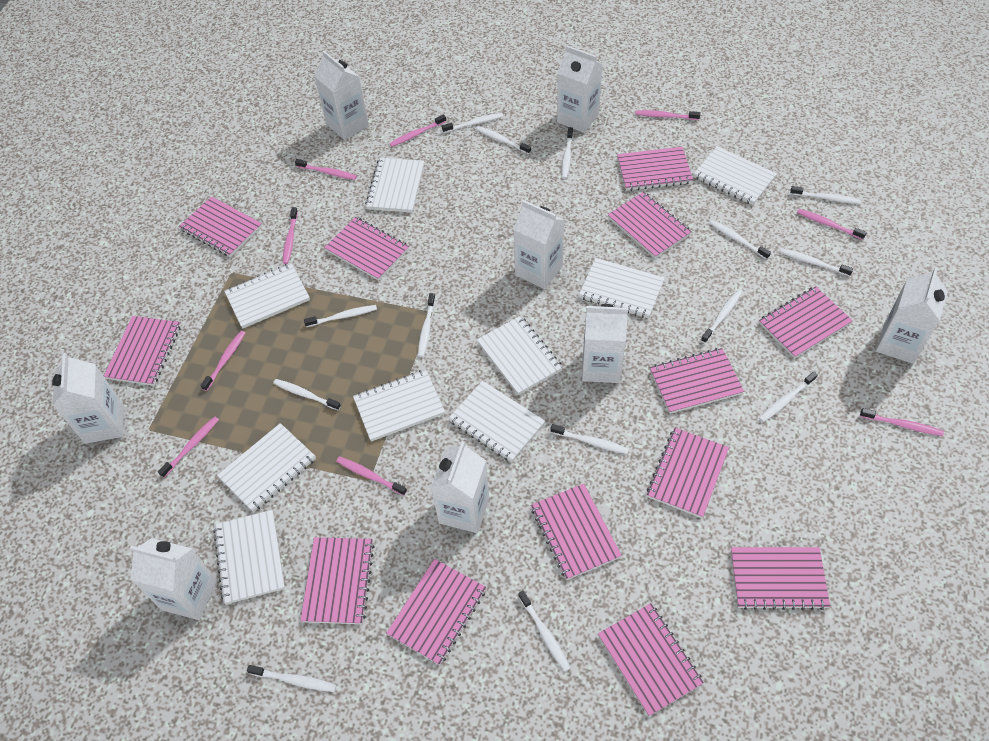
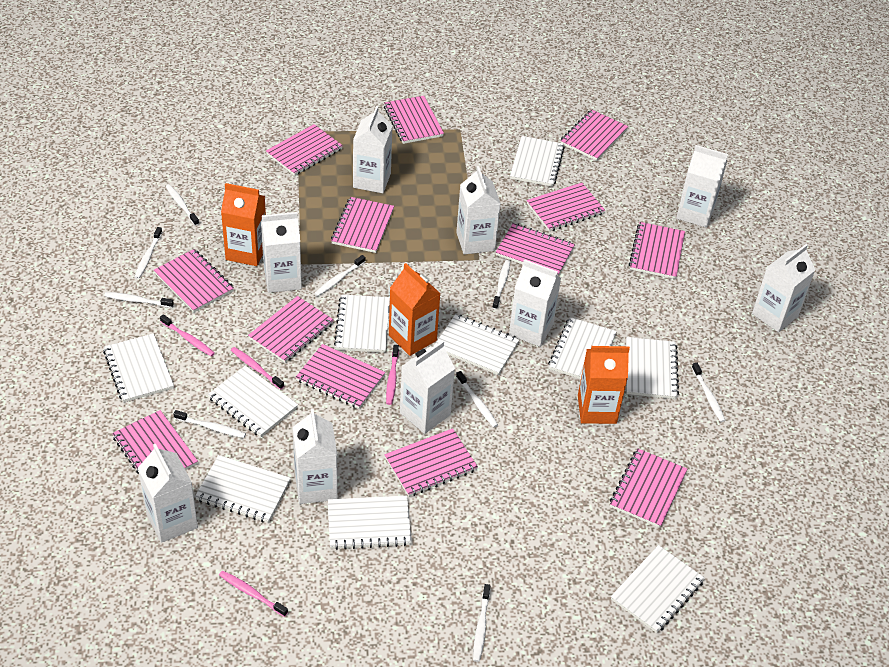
orange carton: 0 -> 3
pink toothbrush: 9 -> 4
white carton: 8 -> 9
white notebook: 9 -> 10
white toothbrush: 14 -> 9

